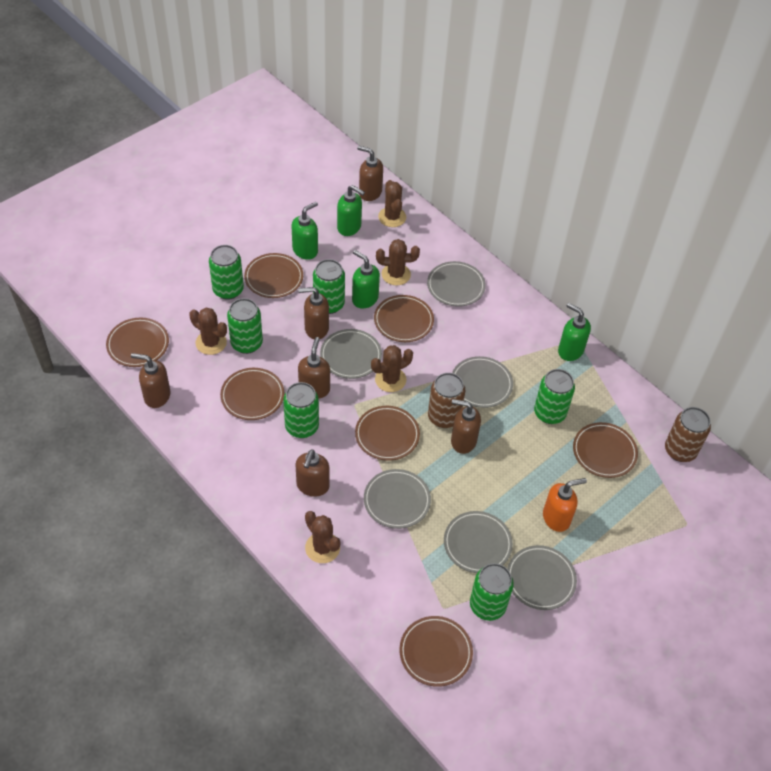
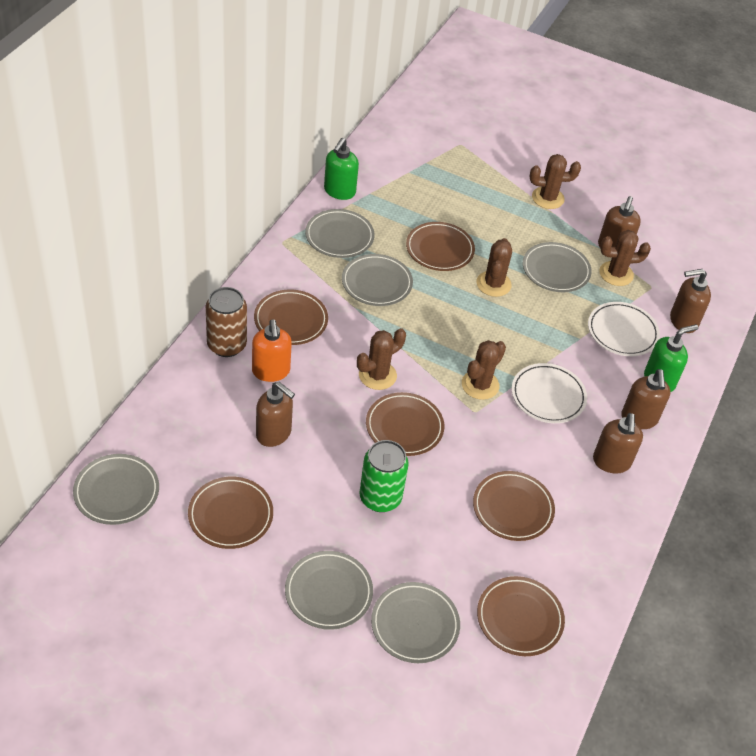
brown can: 2 -> 1
brown plate: 7 -> 6
brown soap dispenser: 6 -> 5
green can: 6 -> 1
green soap dispenser: 4 -> 2
white plate: 0 -> 2

